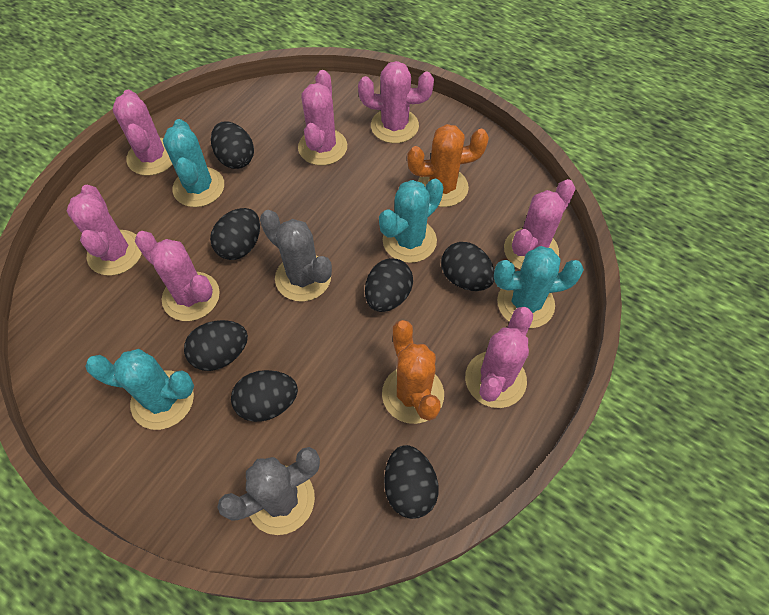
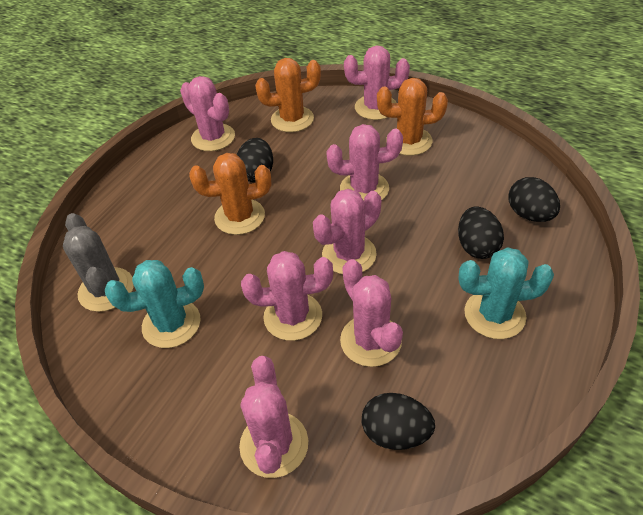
black egg: 7 -> 4
grey cactus: 2 -> 1
orange cactus: 2 -> 3
turquoise cactus: 4 -> 2

